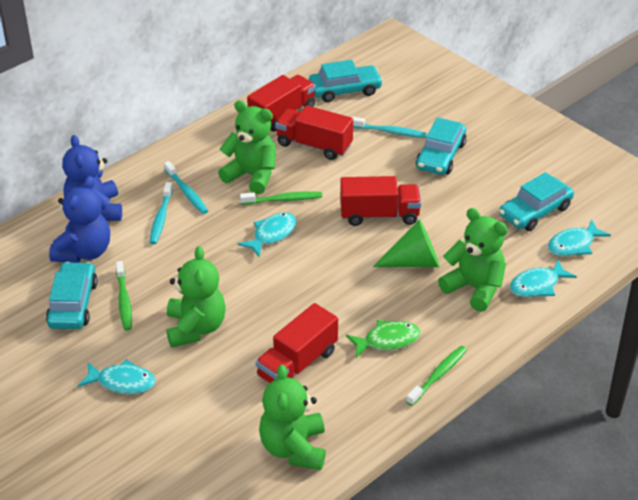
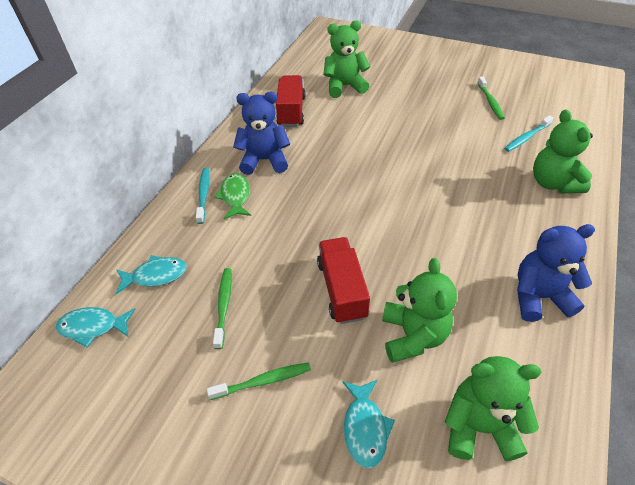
green cone: 1 -> 0
red truck: 4 -> 2
turquoise car: 4 -> 0
turquoise fish: 4 -> 3
turquoise toothbrush: 3 -> 2

